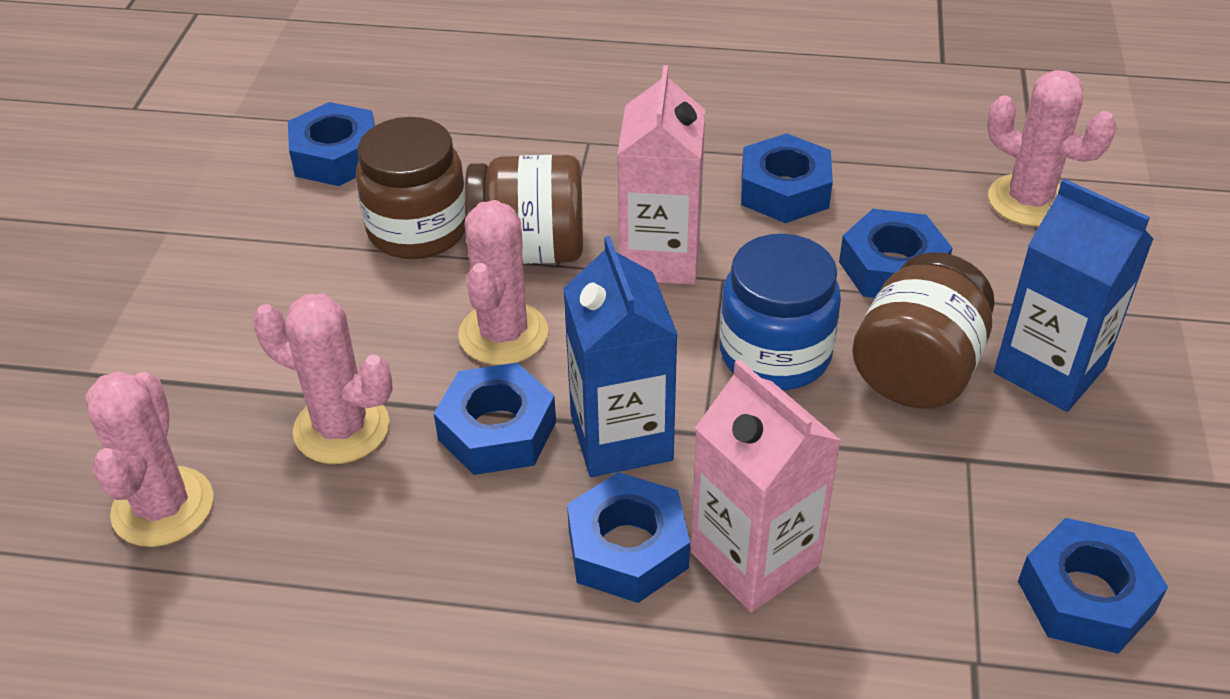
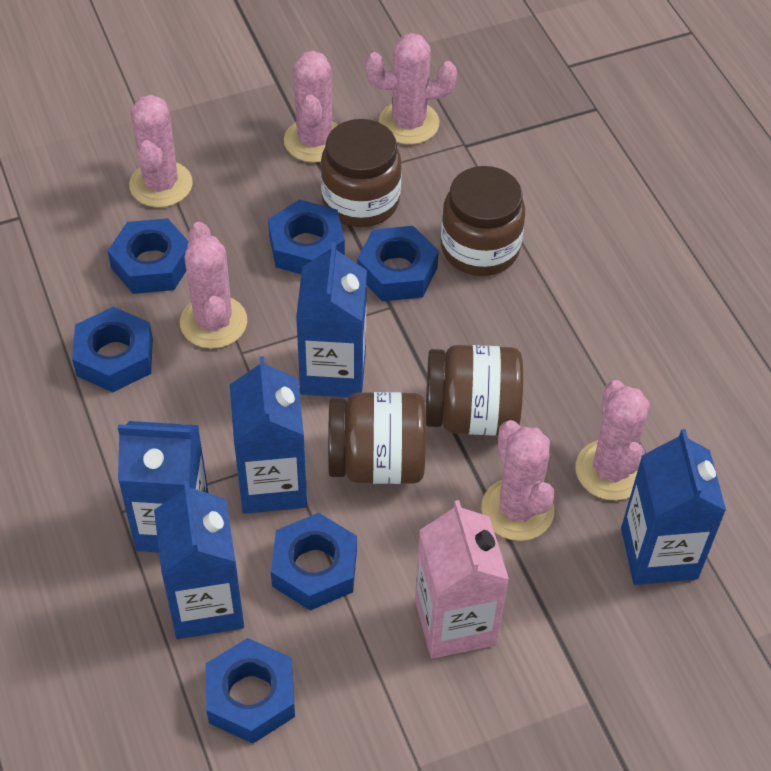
blue carton: 2 -> 5
blue jar: 1 -> 0
brown jar: 3 -> 4
pink cactus: 4 -> 6
pink carton: 2 -> 1

